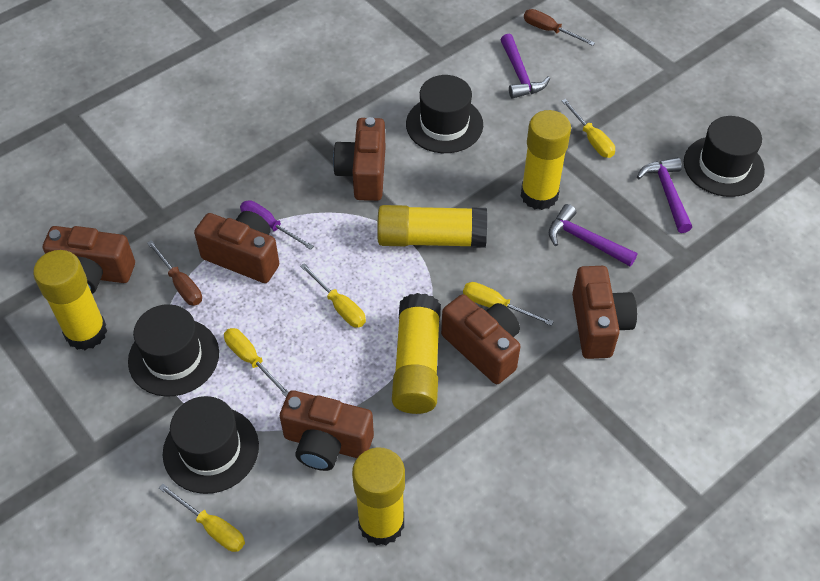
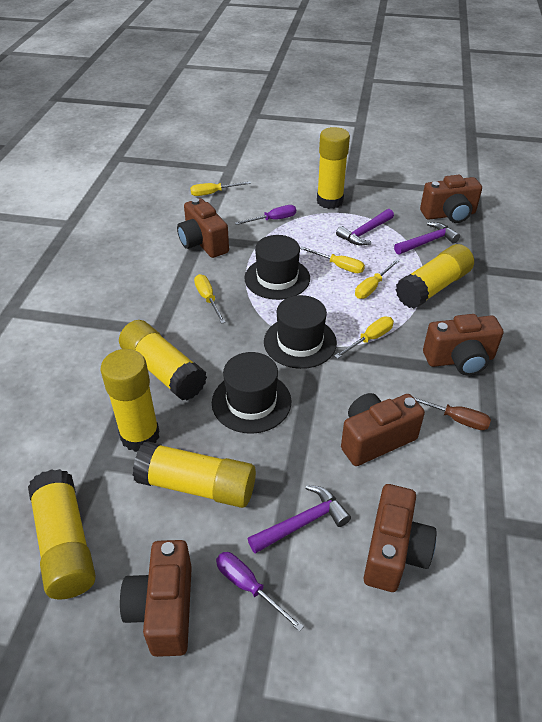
black hat: 4 -> 3
brown screwdriver: 2 -> 1
purple screwdriver: 1 -> 2
yellow glue stick: 5 -> 6

